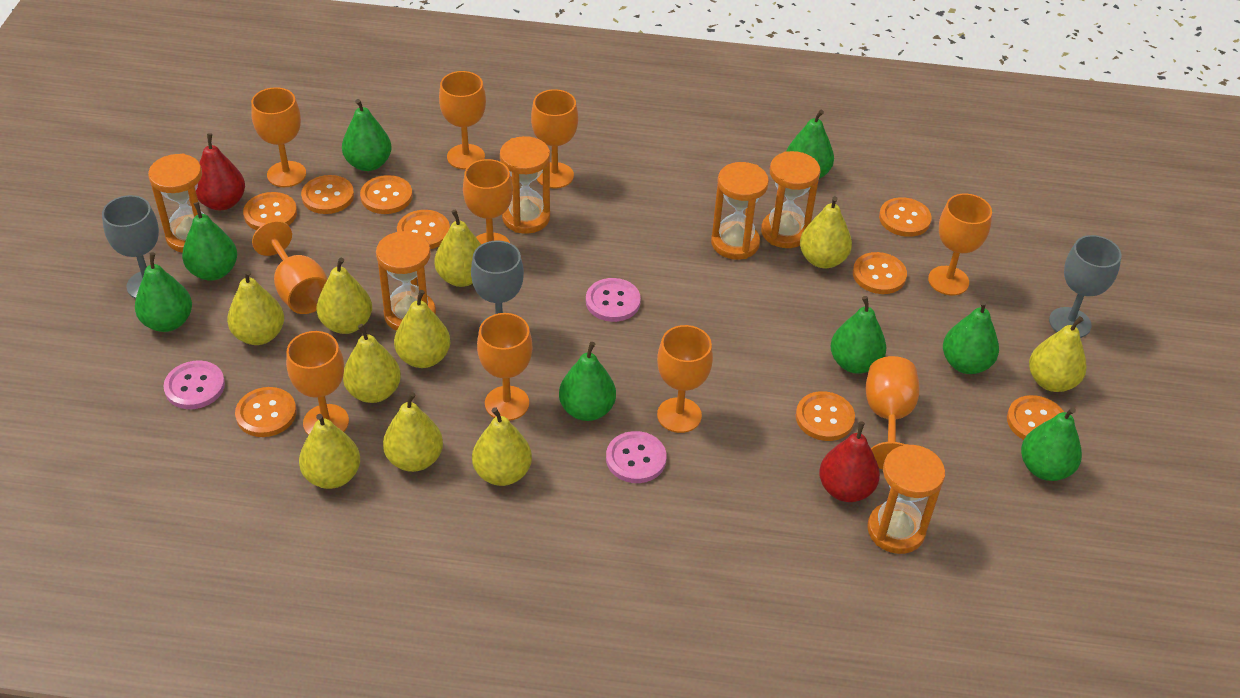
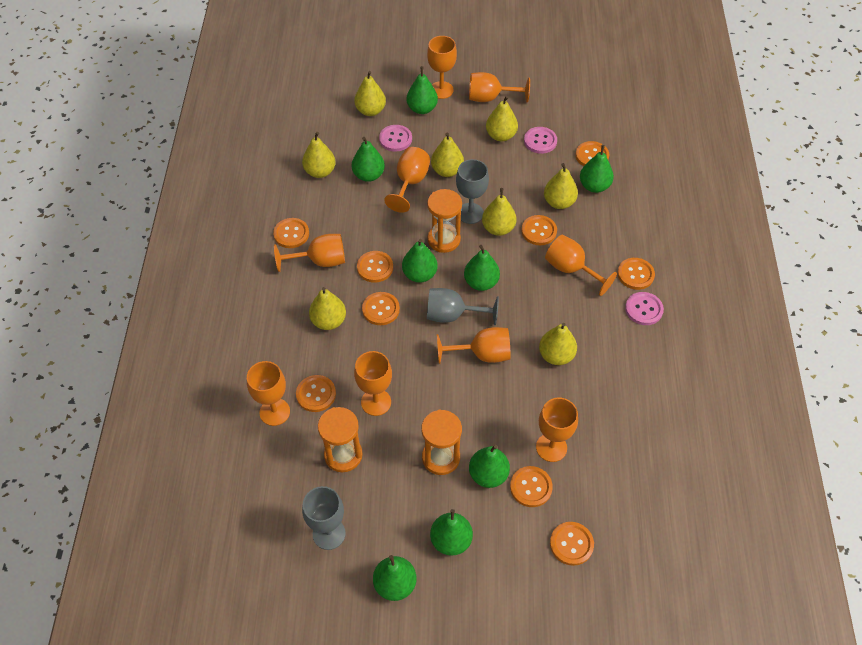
orange goblet: 10 -> 9
orange hourglass: 6 -> 3
red pear: 2 -> 0
yellow pear: 10 -> 8

